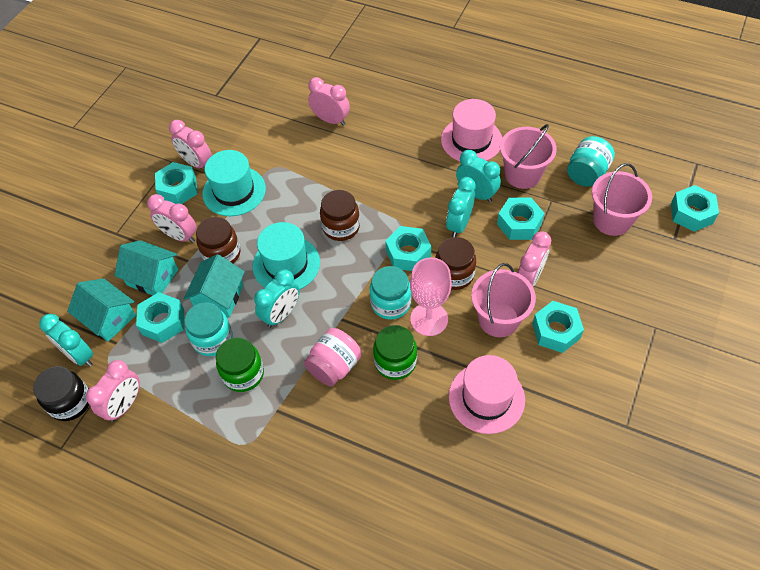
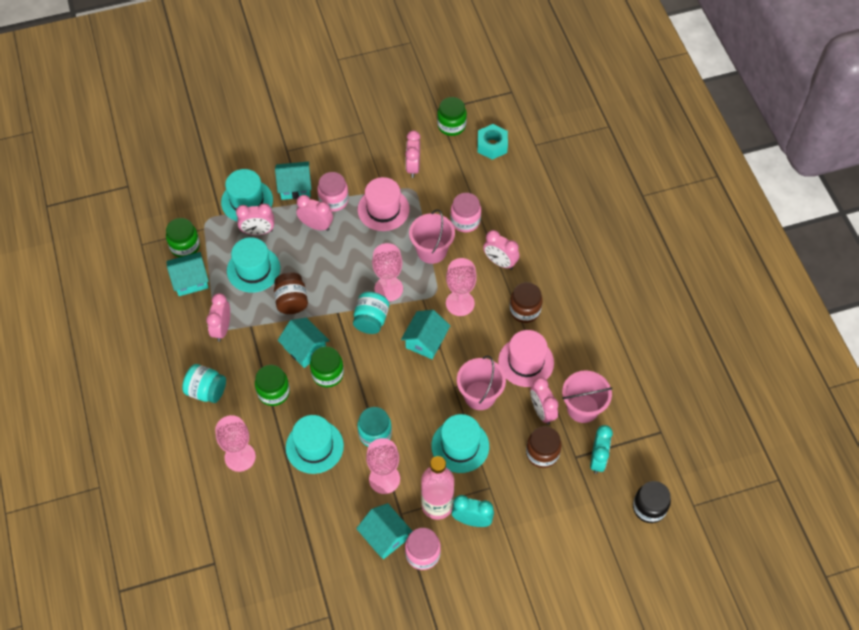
green jar: 2 -> 4
pink bottle: 0 -> 1
pink clock: 5 -> 6
pink goblet: 1 -> 4
pink jar: 1 -> 3
turquoise clock: 4 -> 2
turquoise hat: 2 -> 4
turquoise house: 3 -> 5
turquoise nut: 6 -> 1

